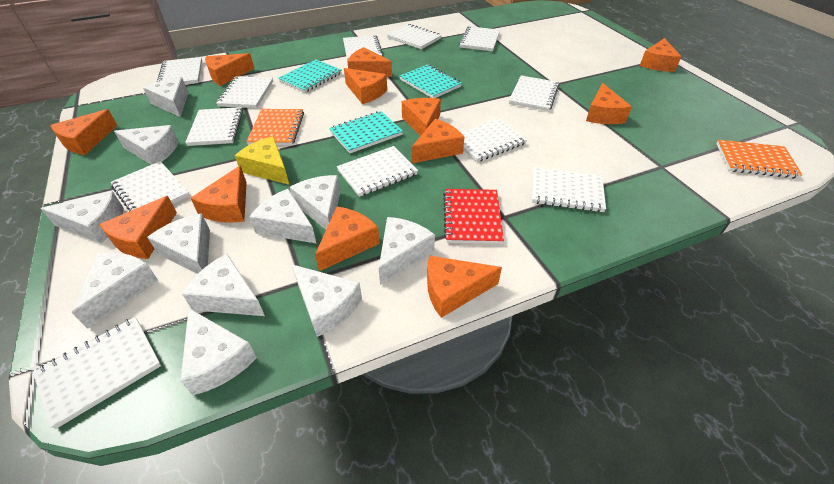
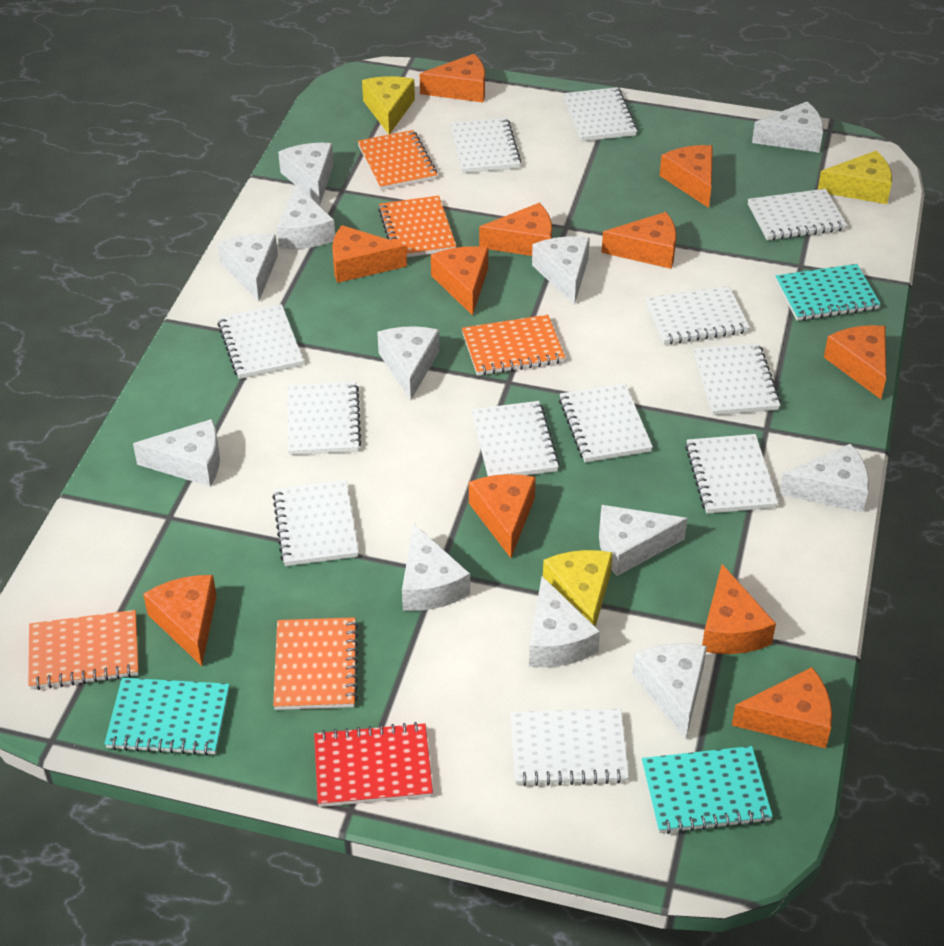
orange cheese: 12 -> 11
orange notebook: 2 -> 5
white cheese: 11 -> 12
yellow cheese: 1 -> 3

